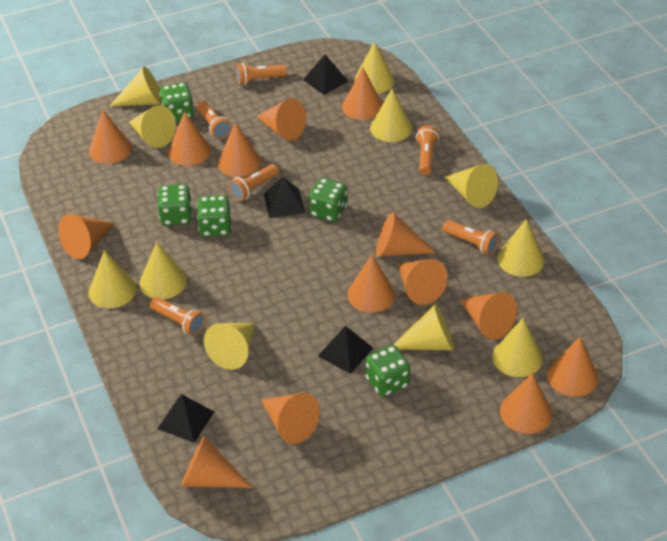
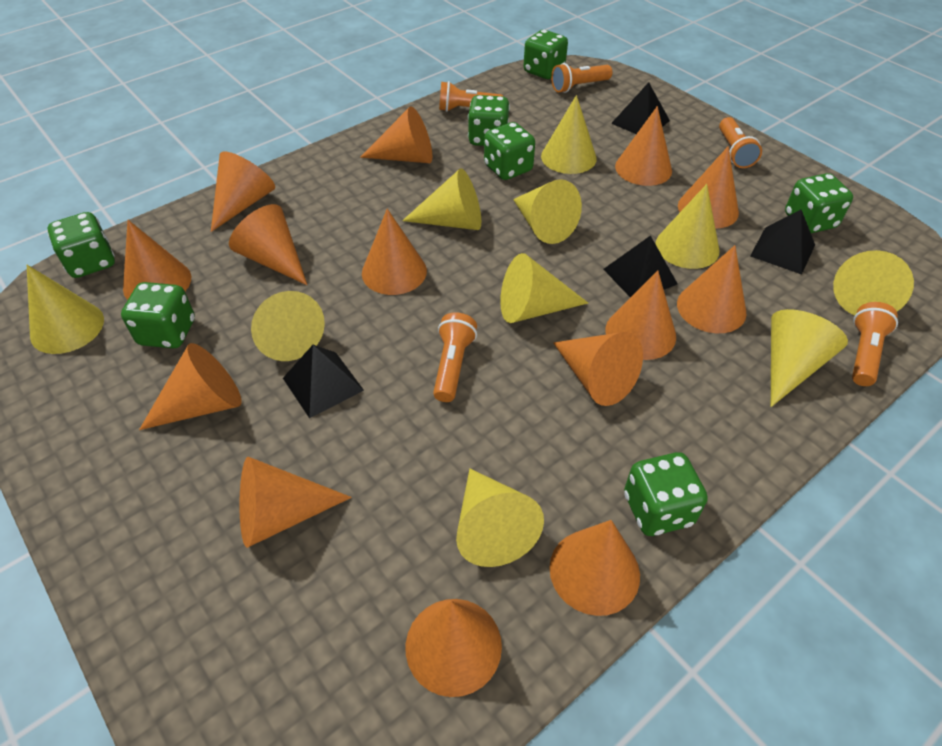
green dice: 5 -> 7
orange flashlight: 6 -> 5
yellow cone: 11 -> 10

